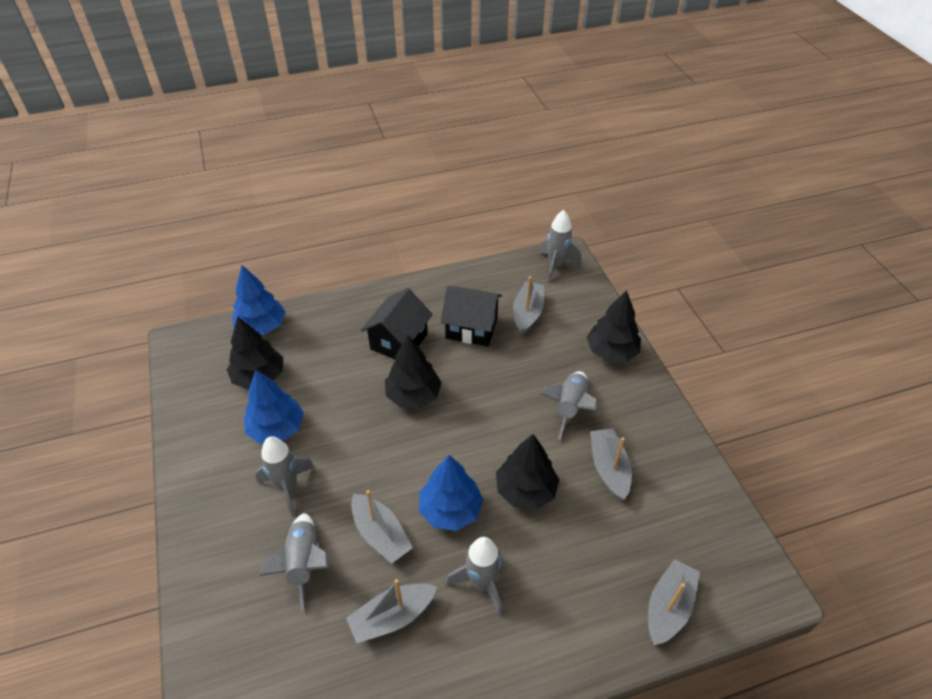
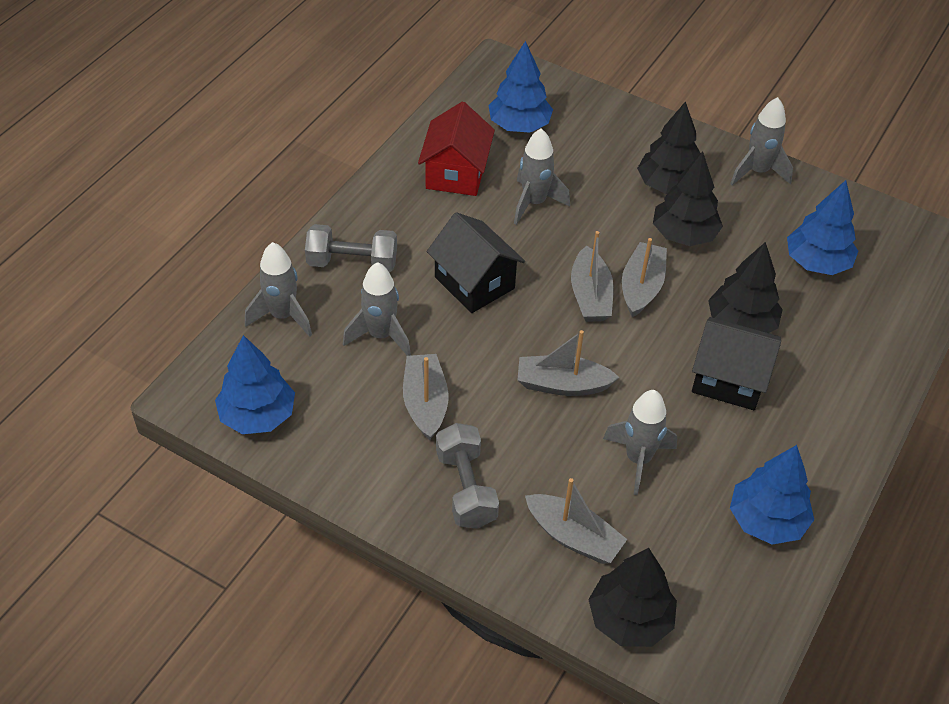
blue tree: 3 -> 4
grey dumbbell: 0 -> 2
red house: 0 -> 1

